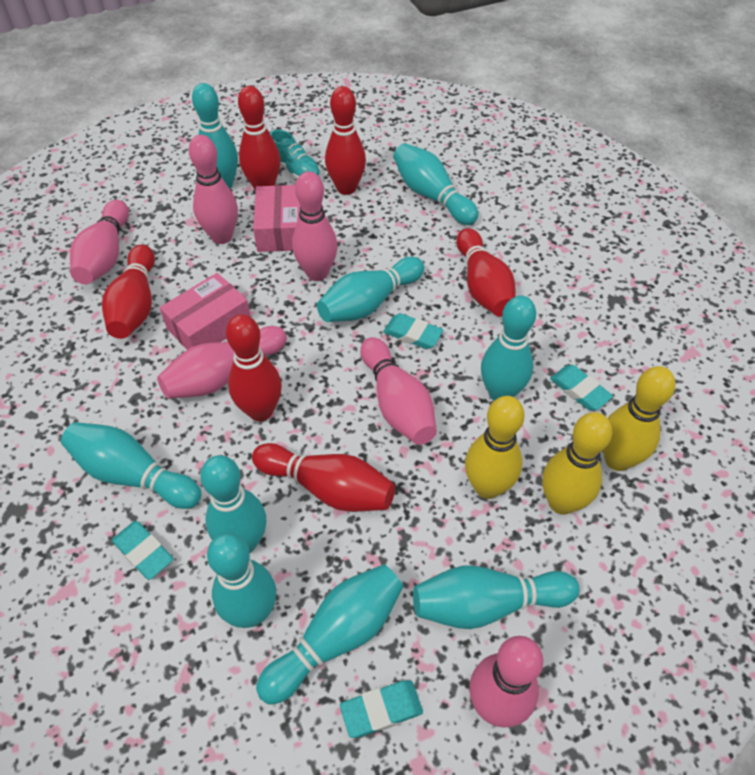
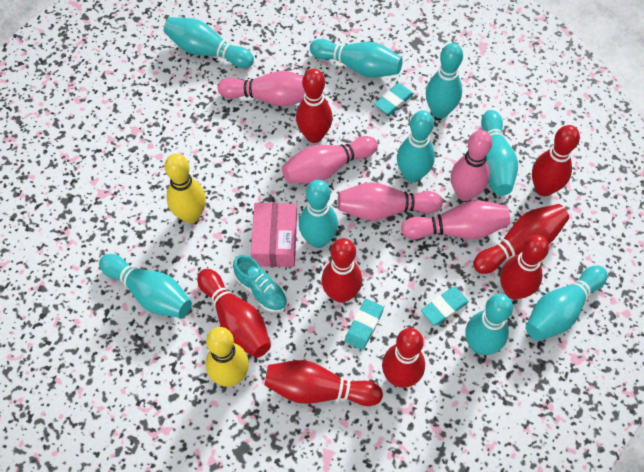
pink bowling pin: 6 -> 5
pink box: 2 -> 1
red bowling pin: 6 -> 8
turquoise eraser: 4 -> 3
yellow bowling pin: 3 -> 2

